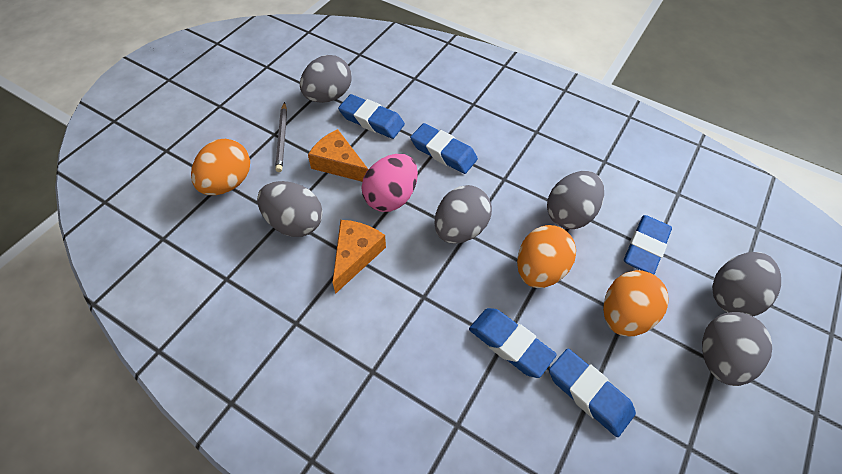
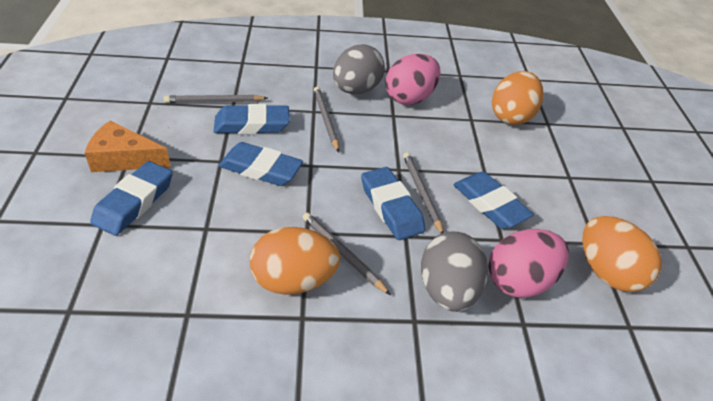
grey egg: 6 -> 2
grey pencil: 1 -> 4
orange cheese: 2 -> 1
pink egg: 1 -> 2

